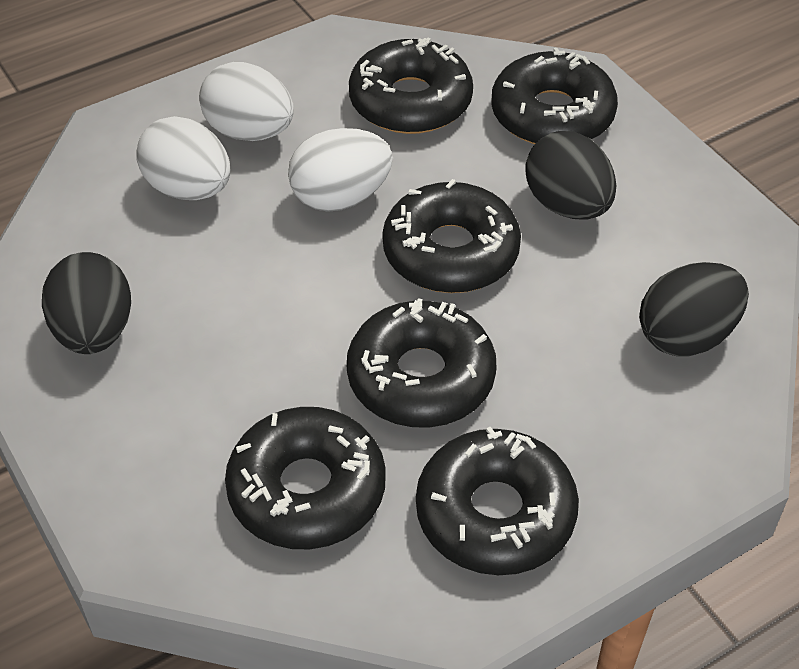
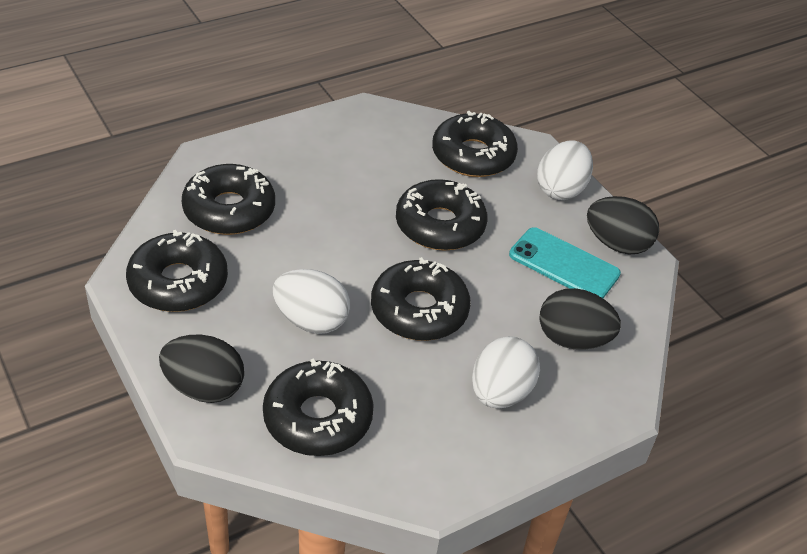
turquoise phone: 0 -> 1

